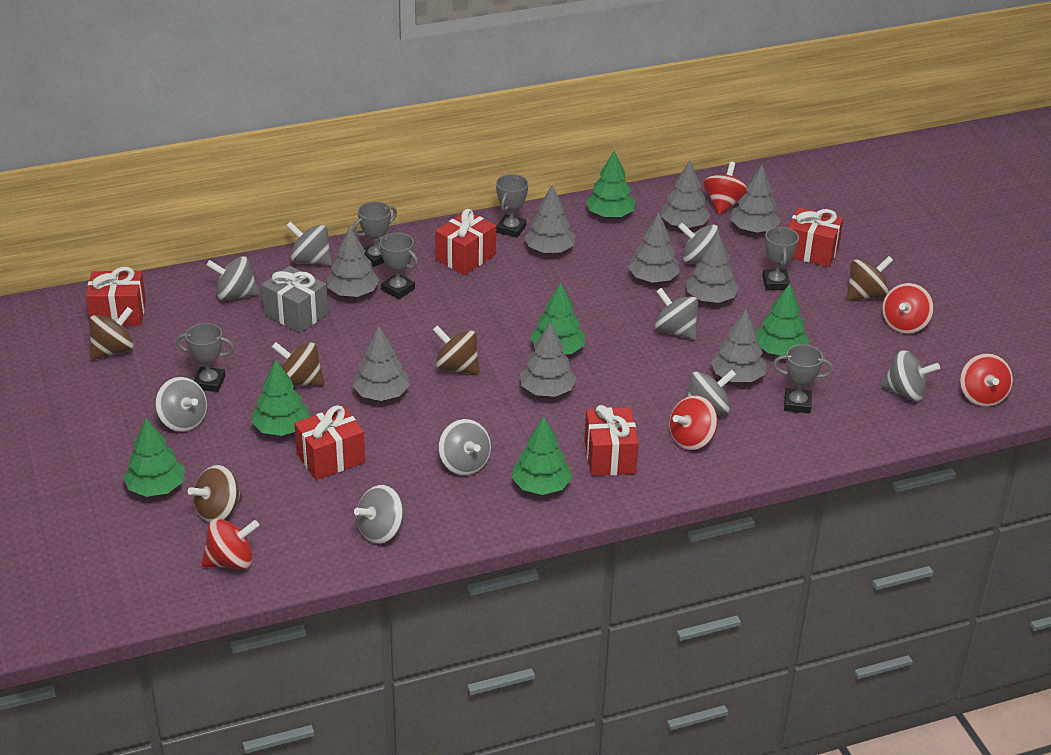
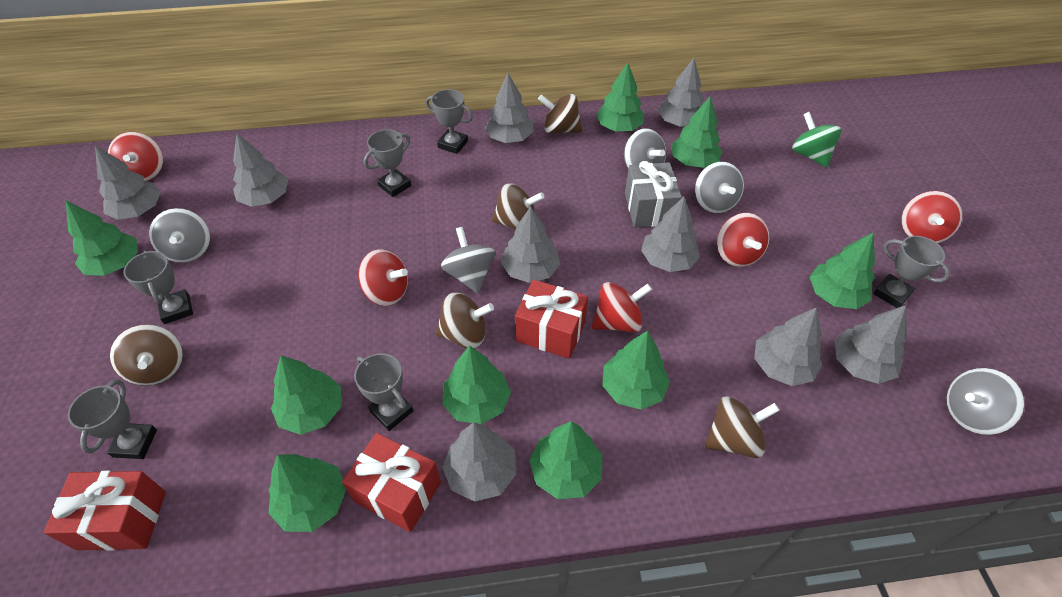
green spinning top: 0 -> 1
green tree: 6 -> 9
grey spinning top: 9 -> 5
red gift: 5 -> 3

